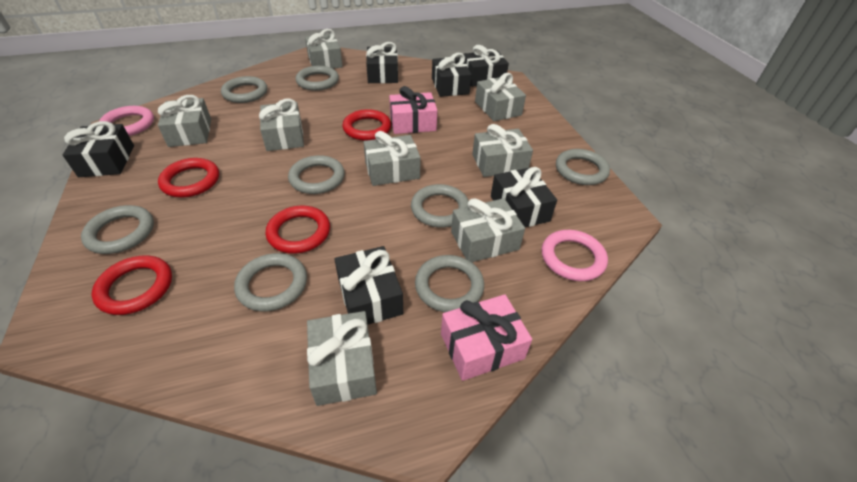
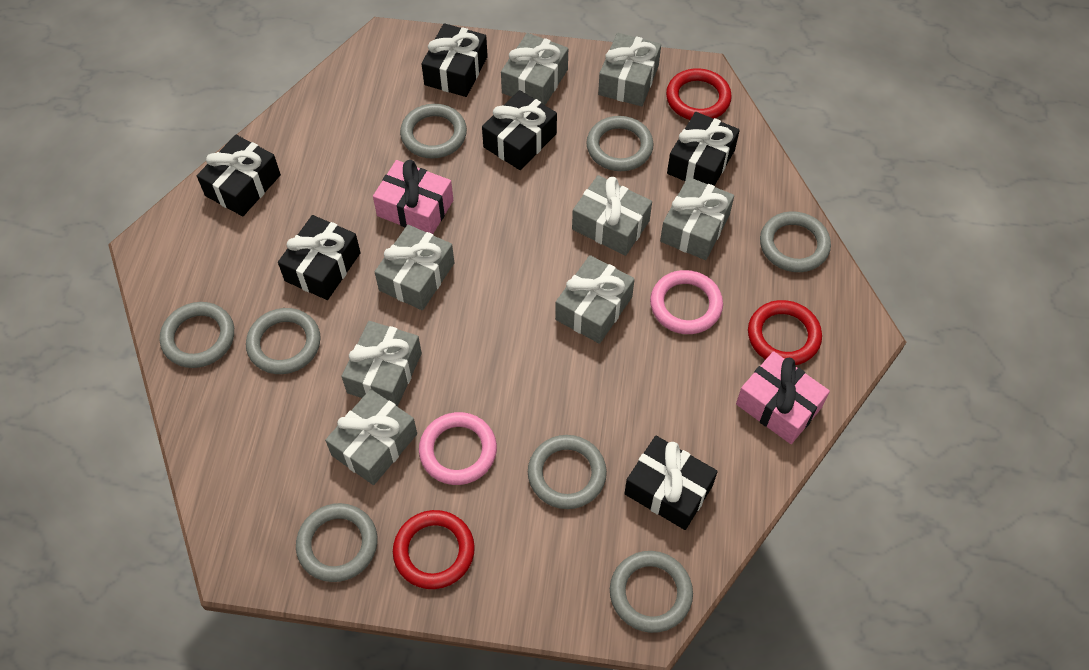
red ring: 4 -> 3

